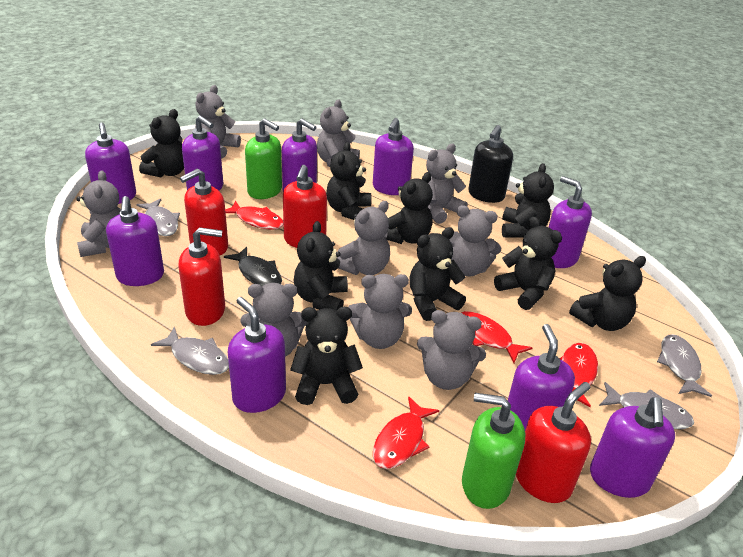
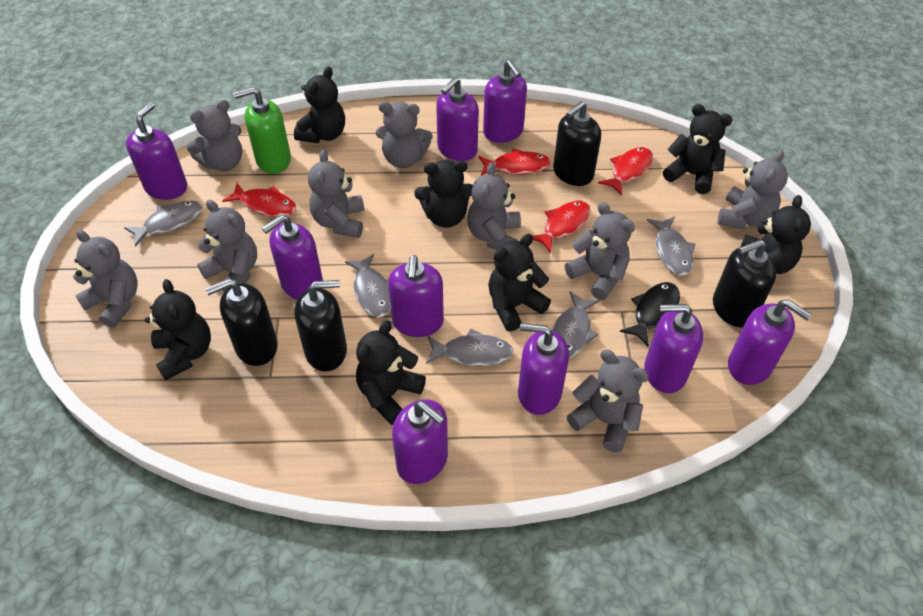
black soap dispenser: 1 -> 4
black teddy bear: 9 -> 7
green soap dispenser: 2 -> 1
grey fish: 4 -> 5
red soap dispenser: 4 -> 0

